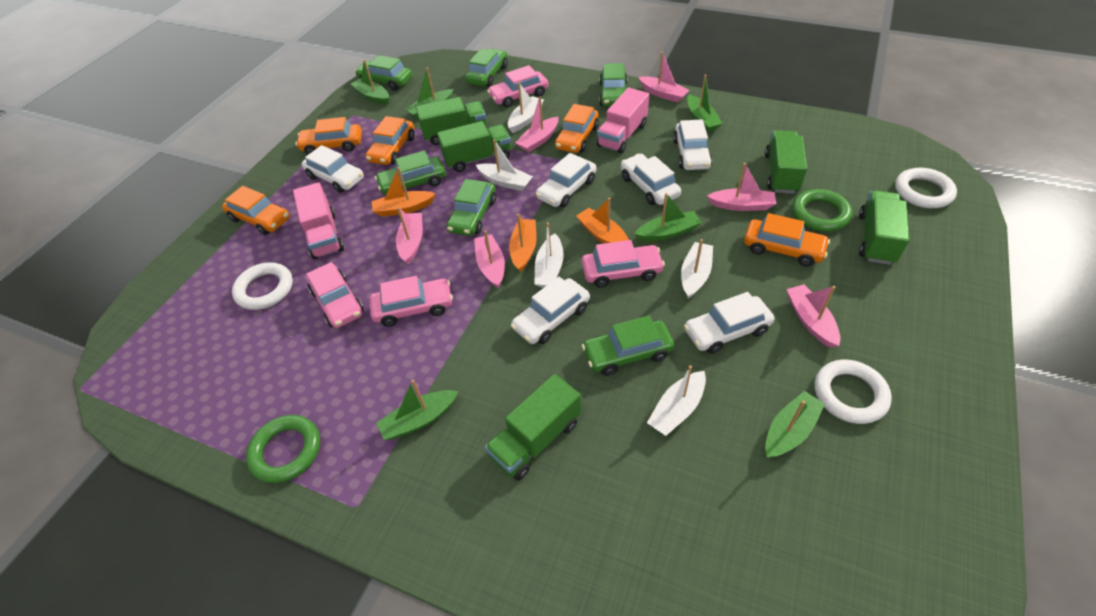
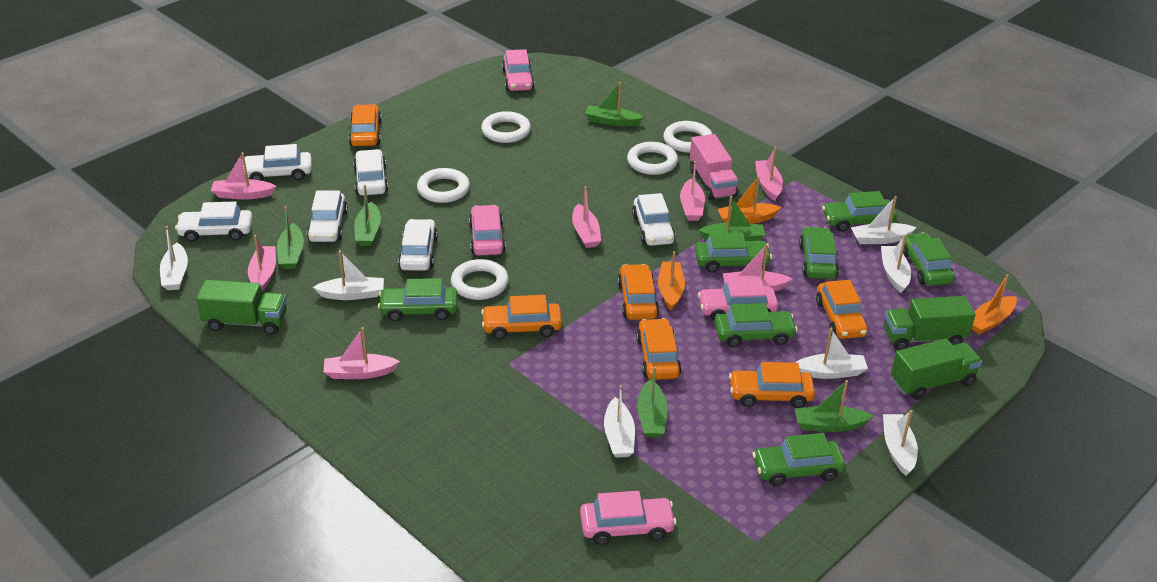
green car: 6 -> 7
green ring: 2 -> 0
green truck: 5 -> 3
orange car: 5 -> 6
pink boat: 6 -> 7
pink truck: 2 -> 1
white boat: 5 -> 7
white ring: 3 -> 5

